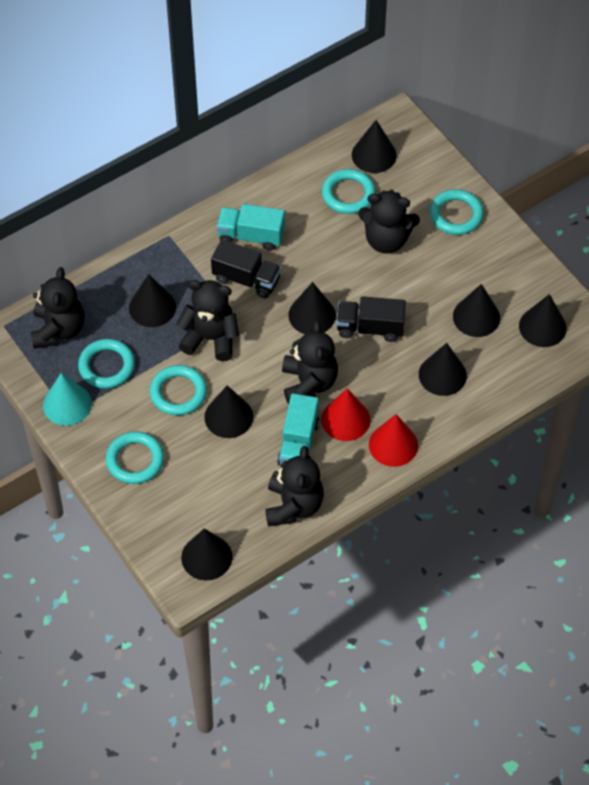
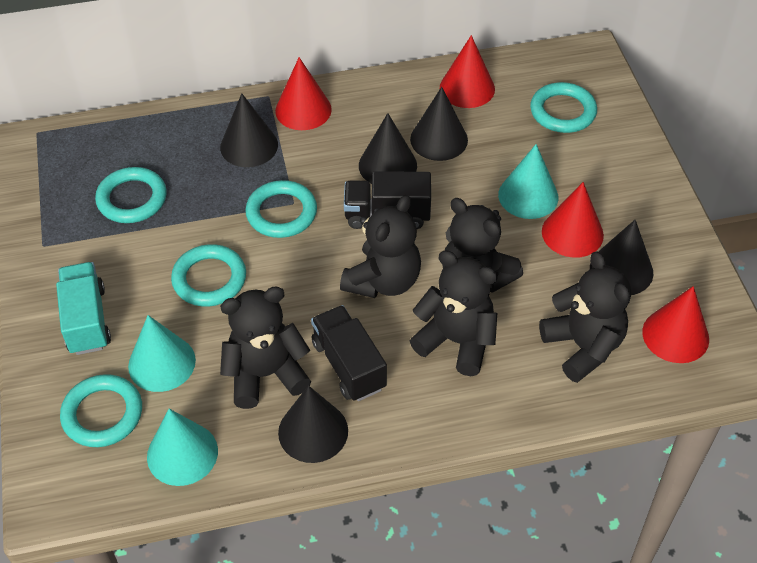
black cone: 8 -> 5
red cone: 2 -> 4
turquoise cone: 1 -> 3
turquoise truck: 2 -> 1

